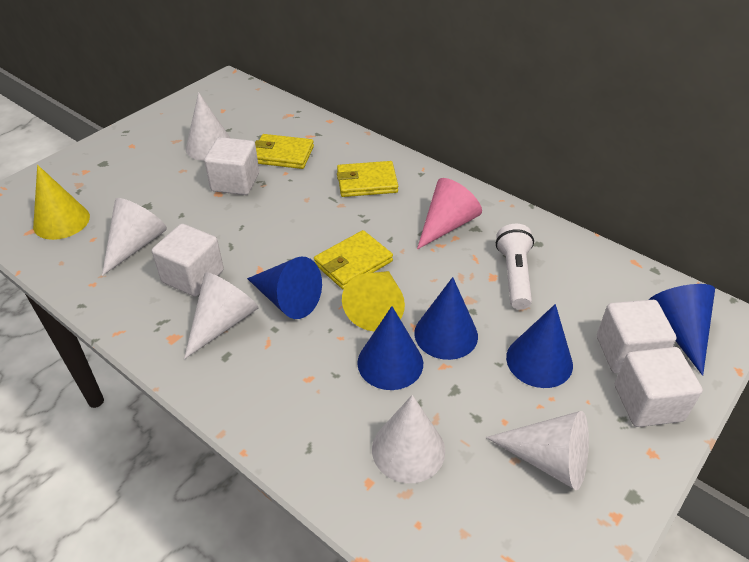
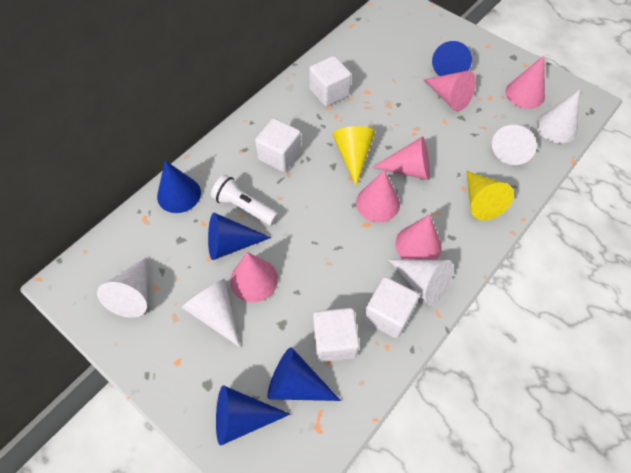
pink cone: 1 -> 6
yellow wallet: 3 -> 0

